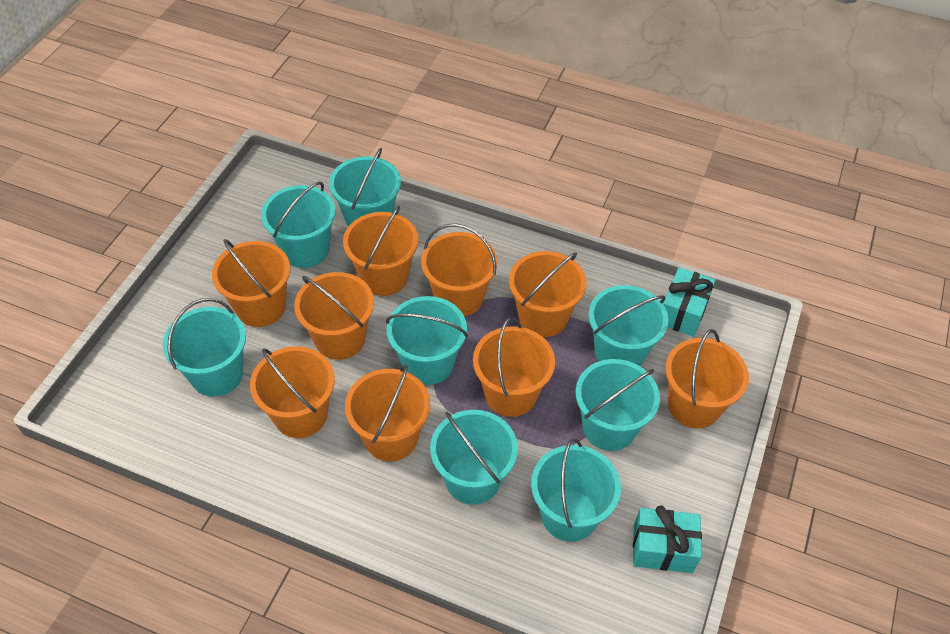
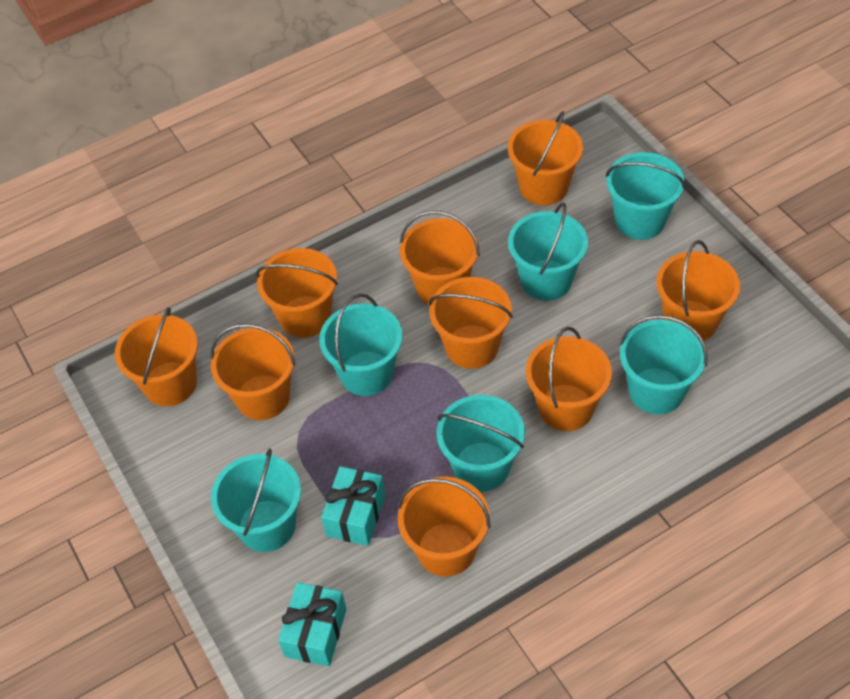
turquoise bucket: 8 -> 6

